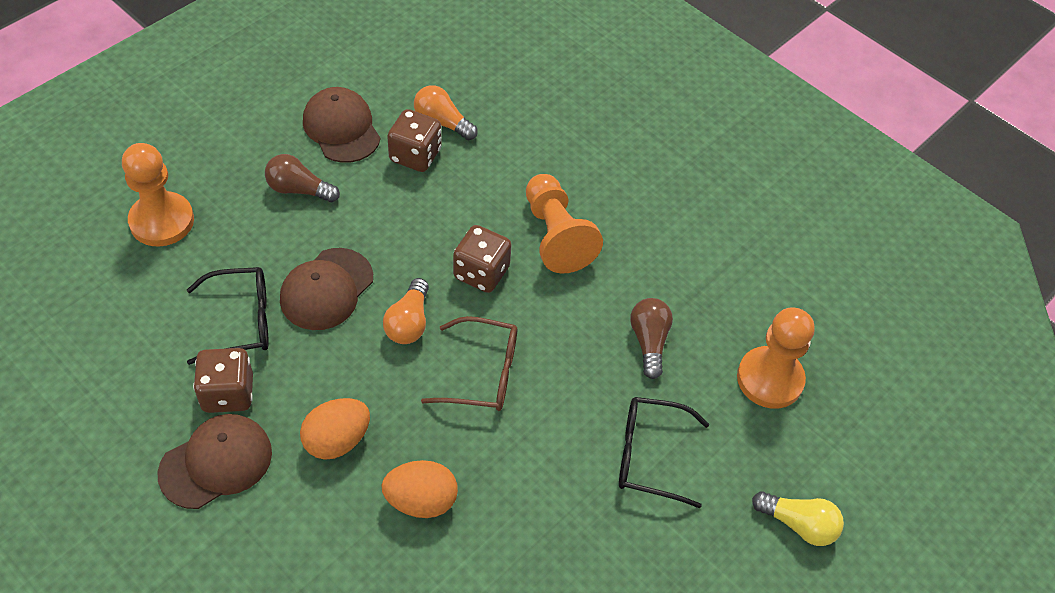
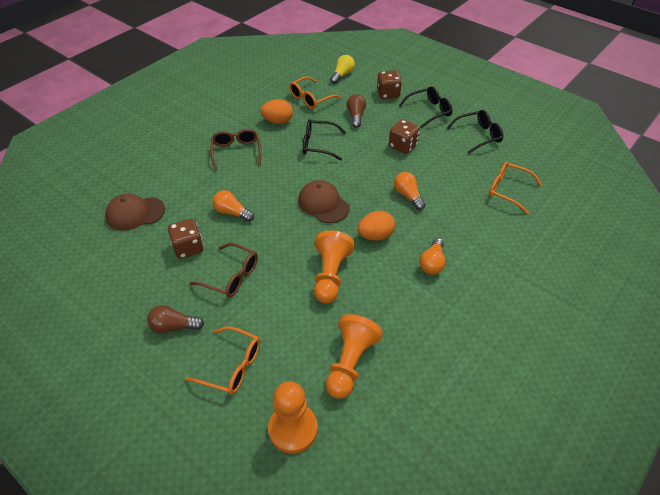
black glasses: 2 -> 3
brown cap: 3 -> 2
brown glasses: 1 -> 2
orange glasses: 0 -> 3
orange light bulb: 2 -> 3

